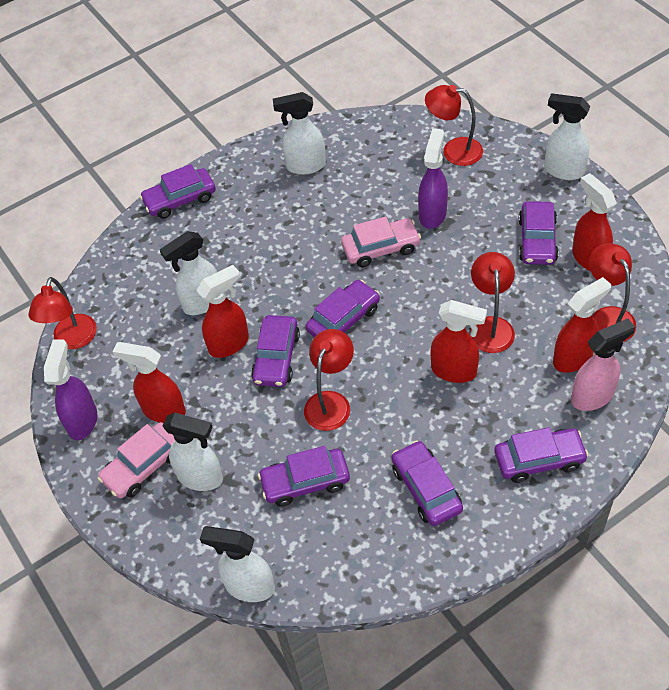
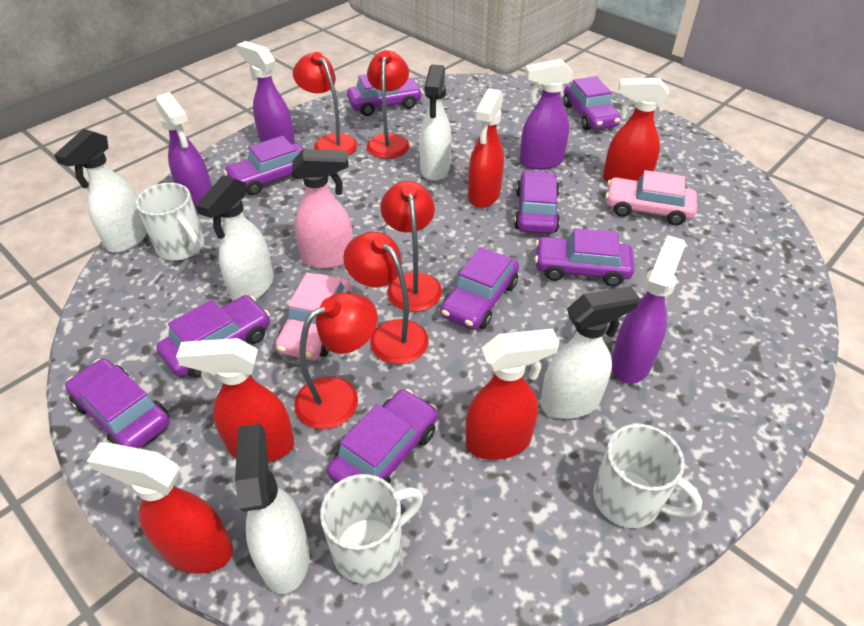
purple car: 7 -> 9
purple spray bottle: 2 -> 4
white mug: 0 -> 3

